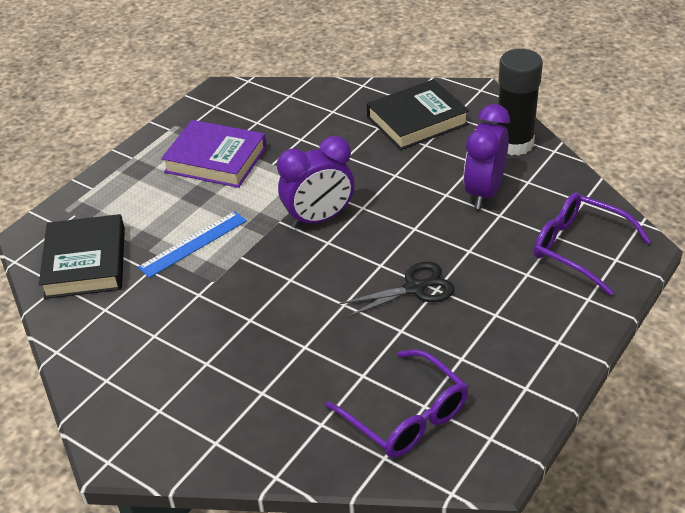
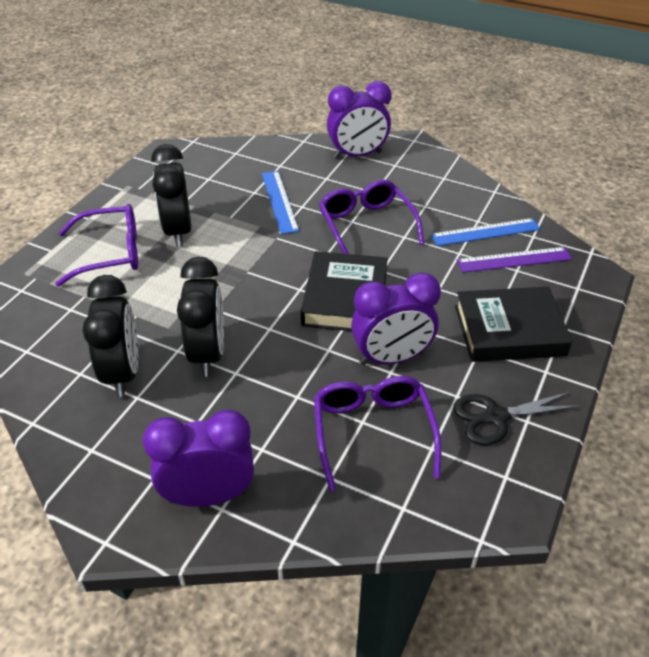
black clock: 0 -> 3
black glue stick: 1 -> 0
blue ruler: 1 -> 2
purple book: 1 -> 0
purple clock: 2 -> 3
purple glasses: 2 -> 3
purple ruler: 0 -> 1

